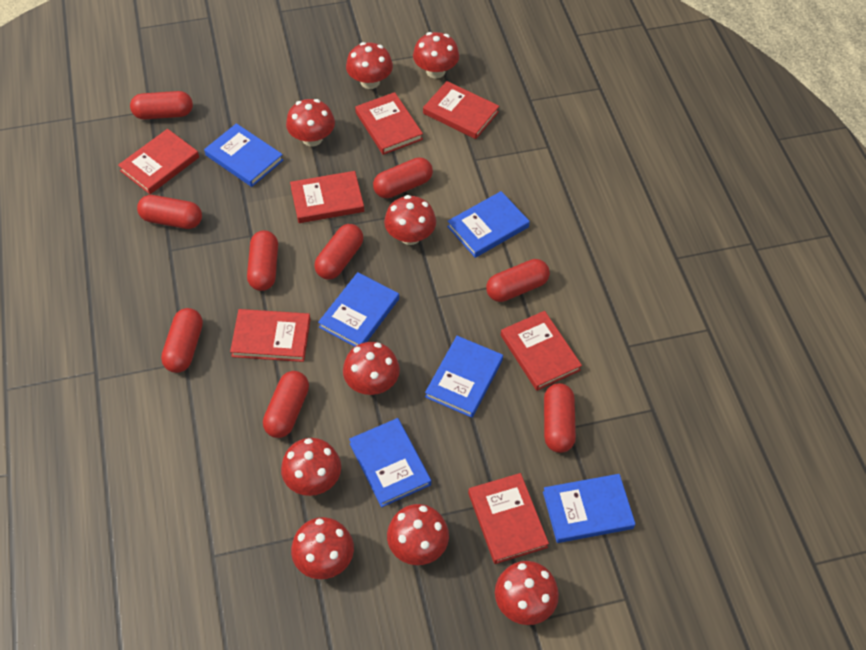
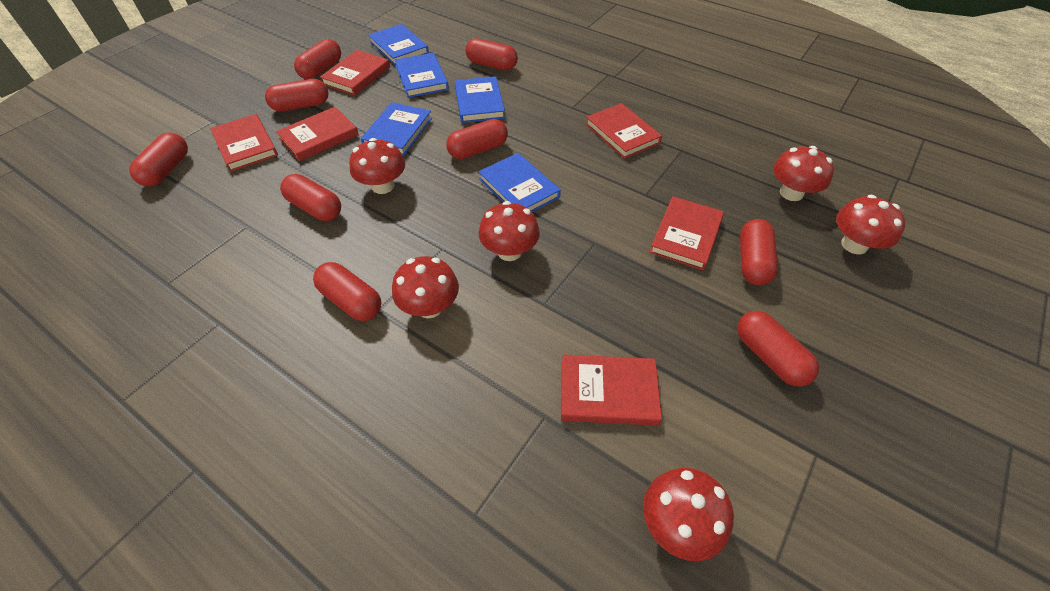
blue book: 6 -> 5
red book: 7 -> 6
red mushroom: 9 -> 6

